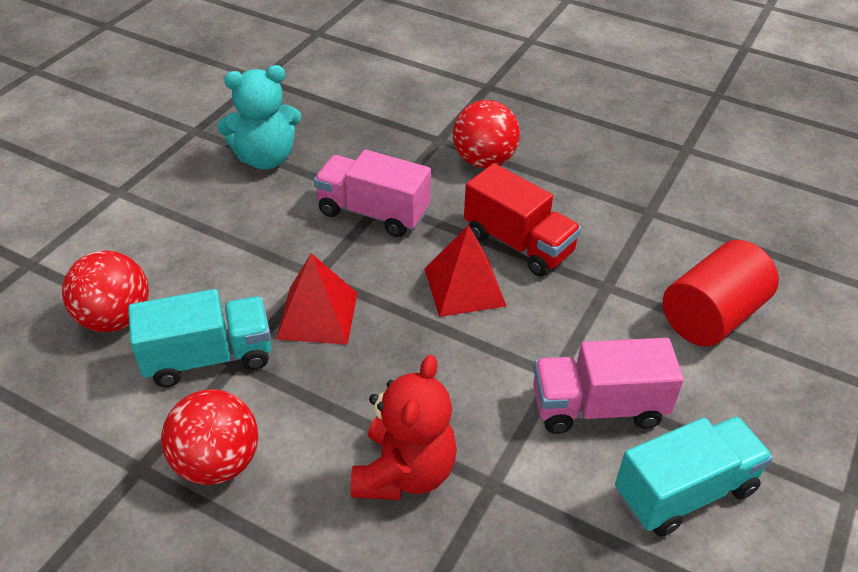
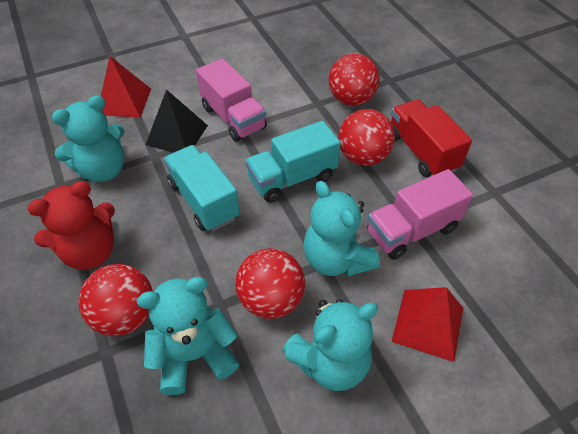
black pyramid: 0 -> 1
red ball: 3 -> 4
red cylinder: 1 -> 0
turquoise teddy bear: 1 -> 4

